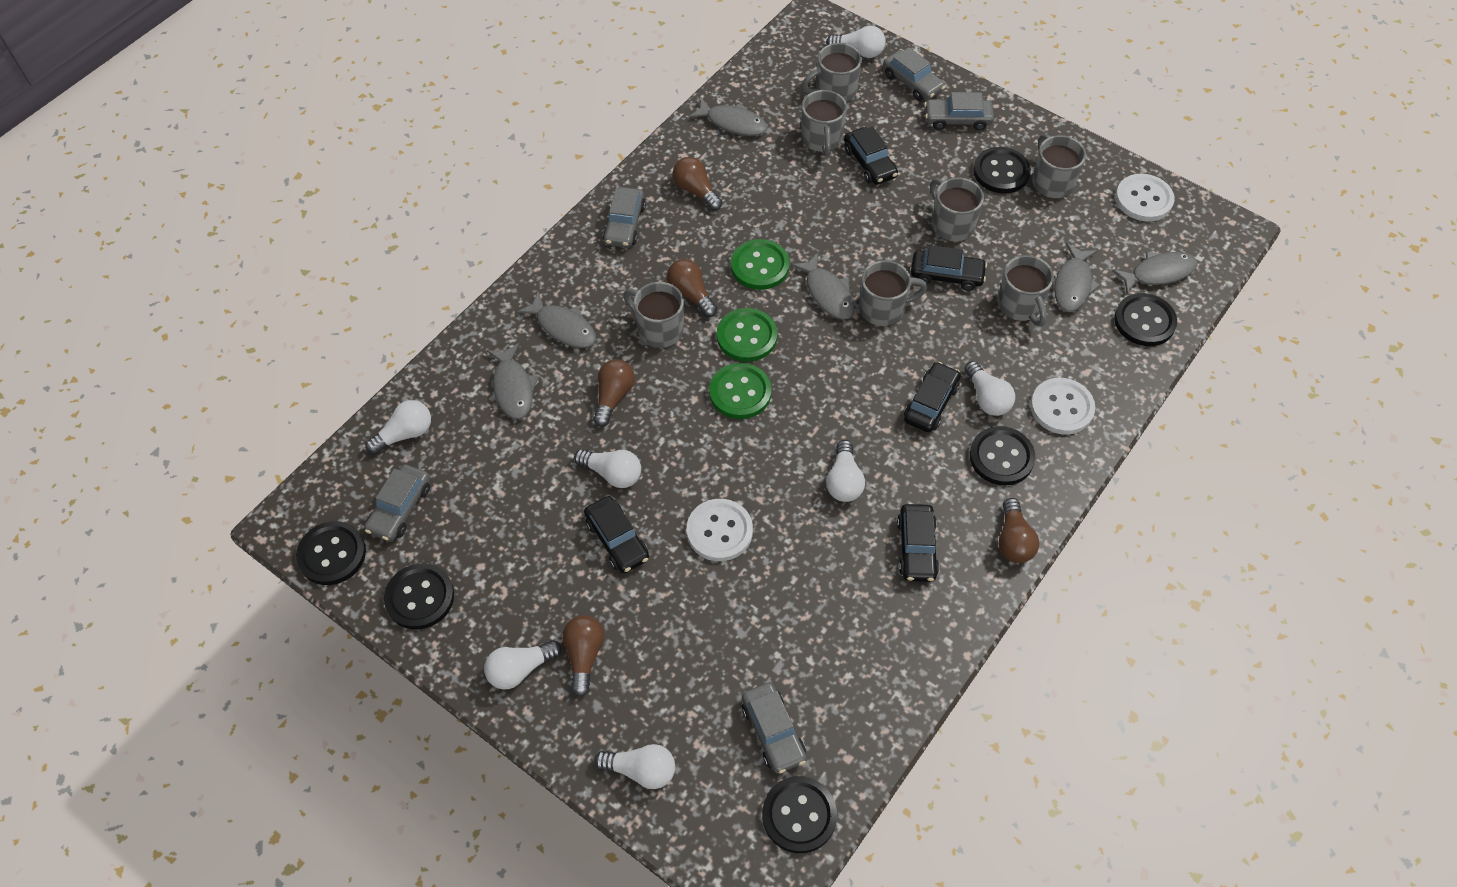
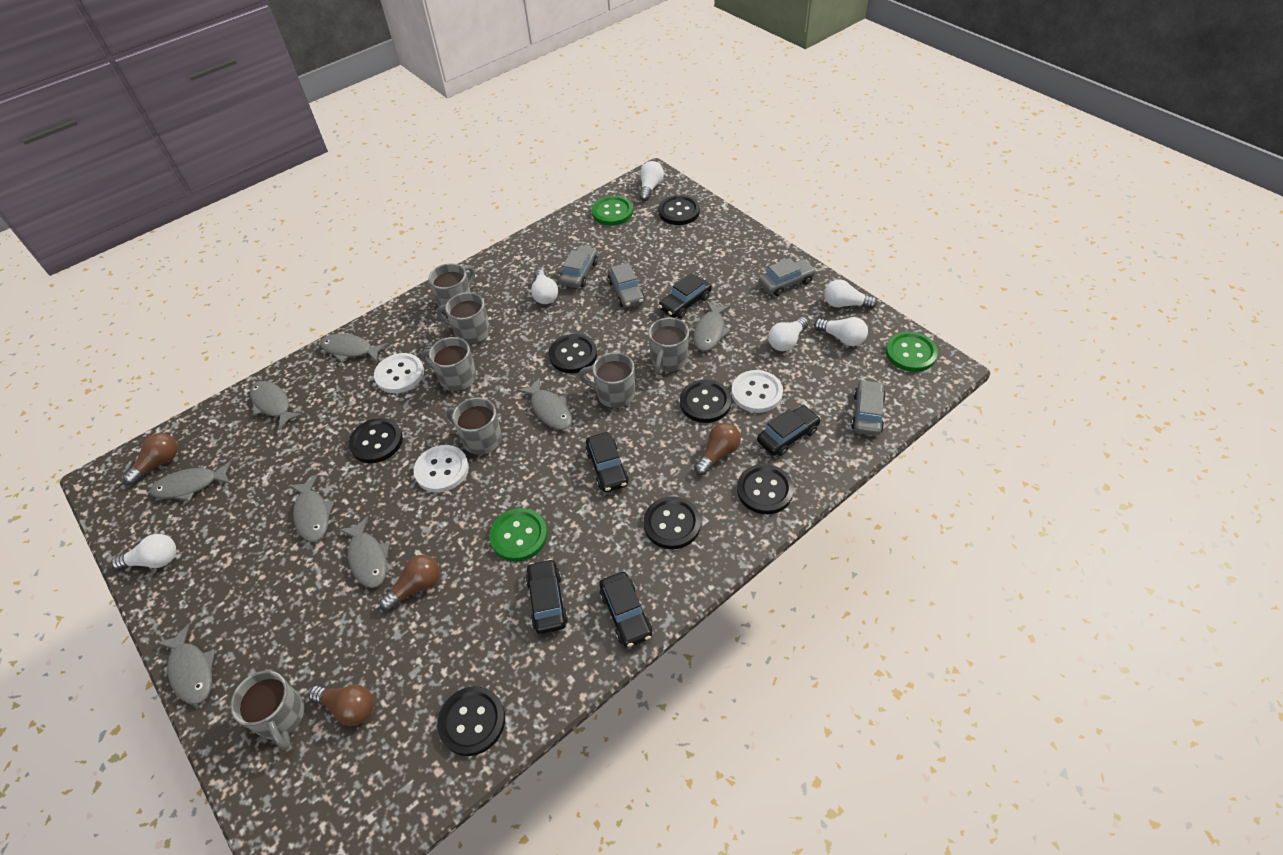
black button: 6 -> 7
brown light bulb: 5 -> 4
grey car: 5 -> 4
grey fish: 6 -> 8
white light bulb: 7 -> 6

